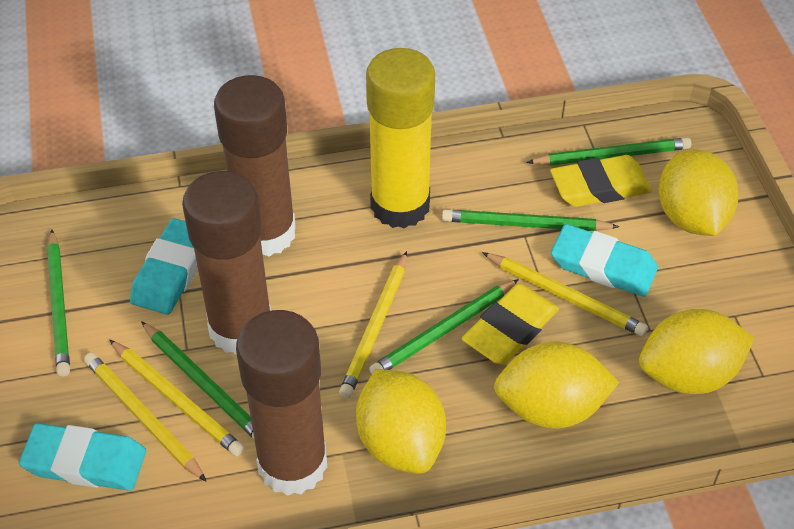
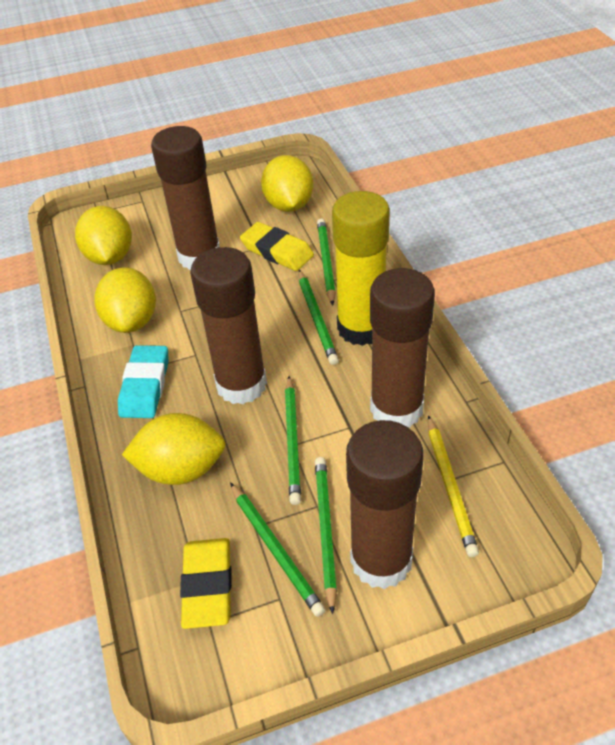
brown glue stick: 3 -> 4
turquoise eraser: 3 -> 1
yellow pencil: 4 -> 1

